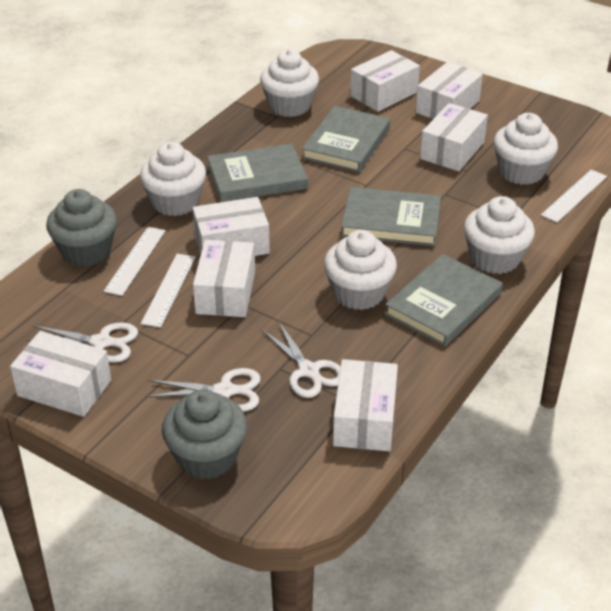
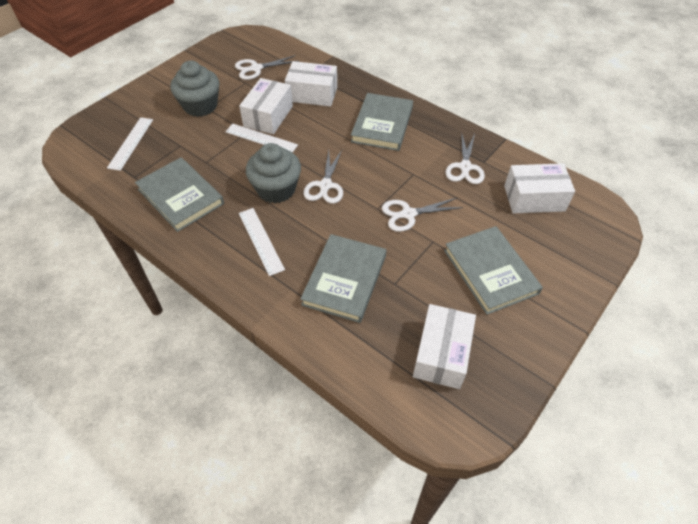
white box: 7 -> 4
white cupcake: 5 -> 0
white scissors: 3 -> 4

